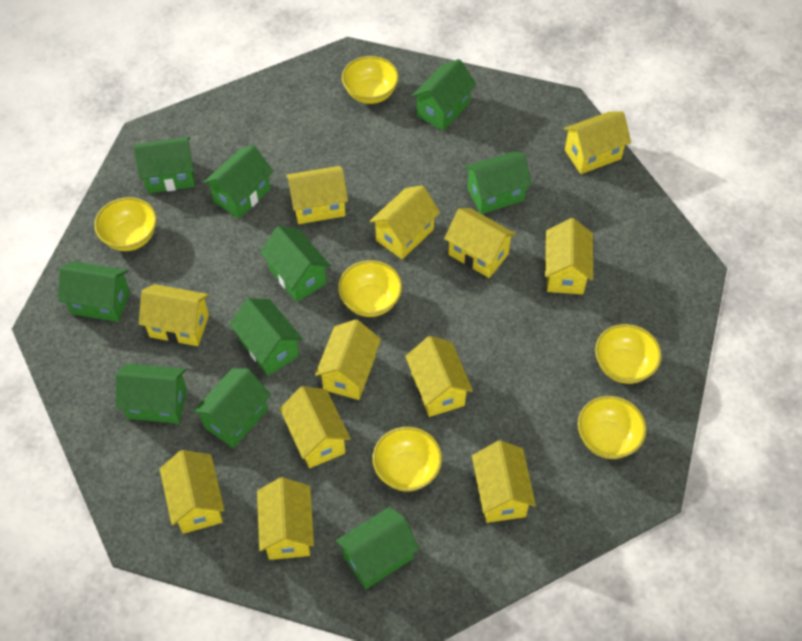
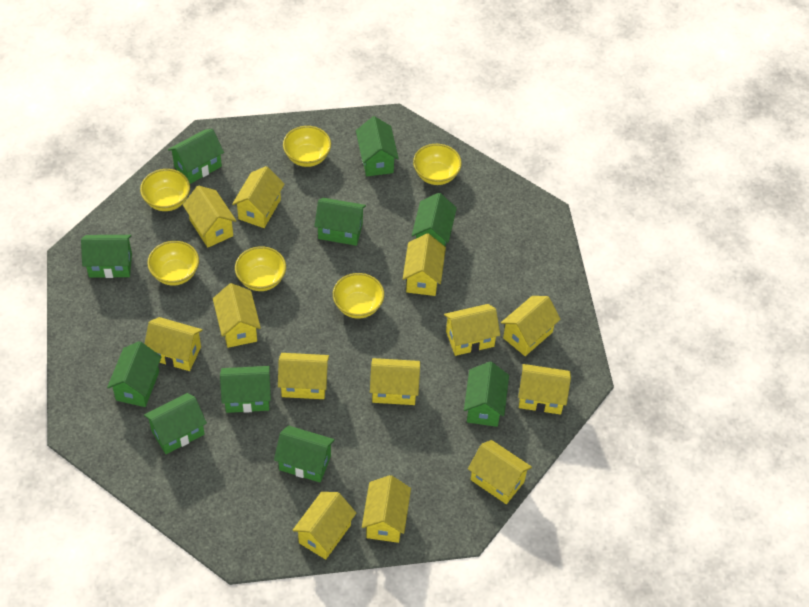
yellow house: 12 -> 13

